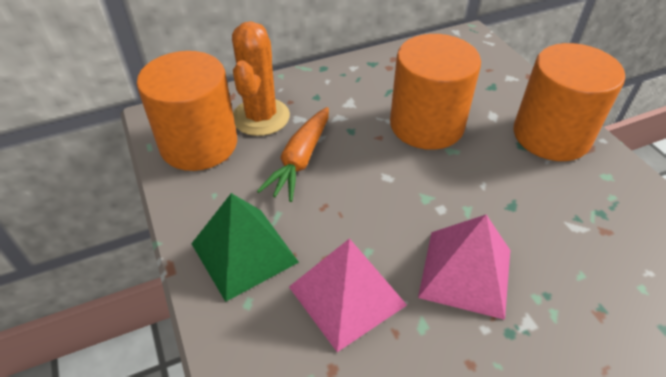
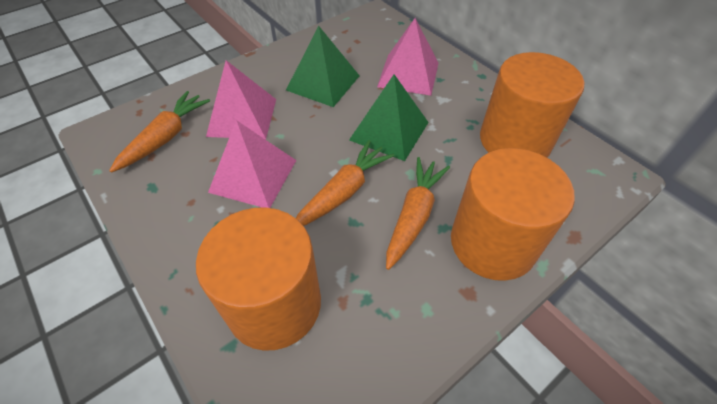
green pyramid: 1 -> 2
orange cactus: 1 -> 0
orange carrot: 1 -> 3
pink pyramid: 2 -> 3

